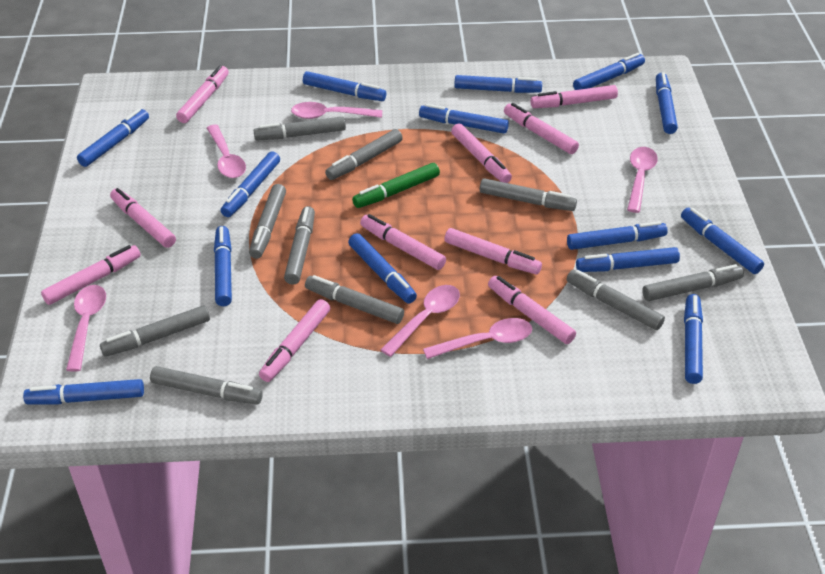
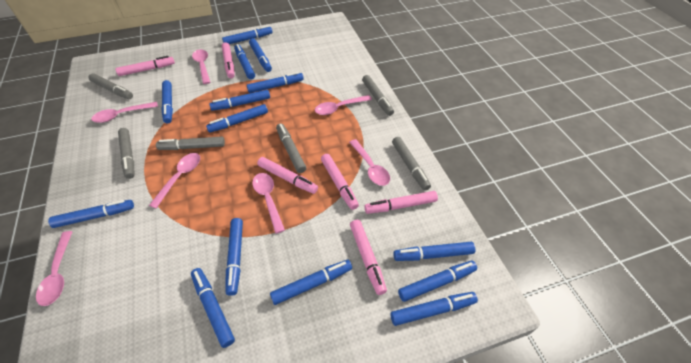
green marker: 1 -> 0
grey marker: 10 -> 6
pink marker: 10 -> 6
pink spoon: 6 -> 7

